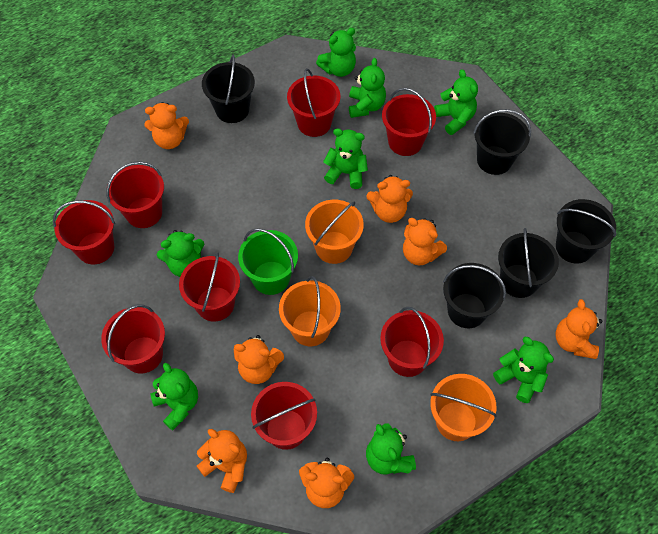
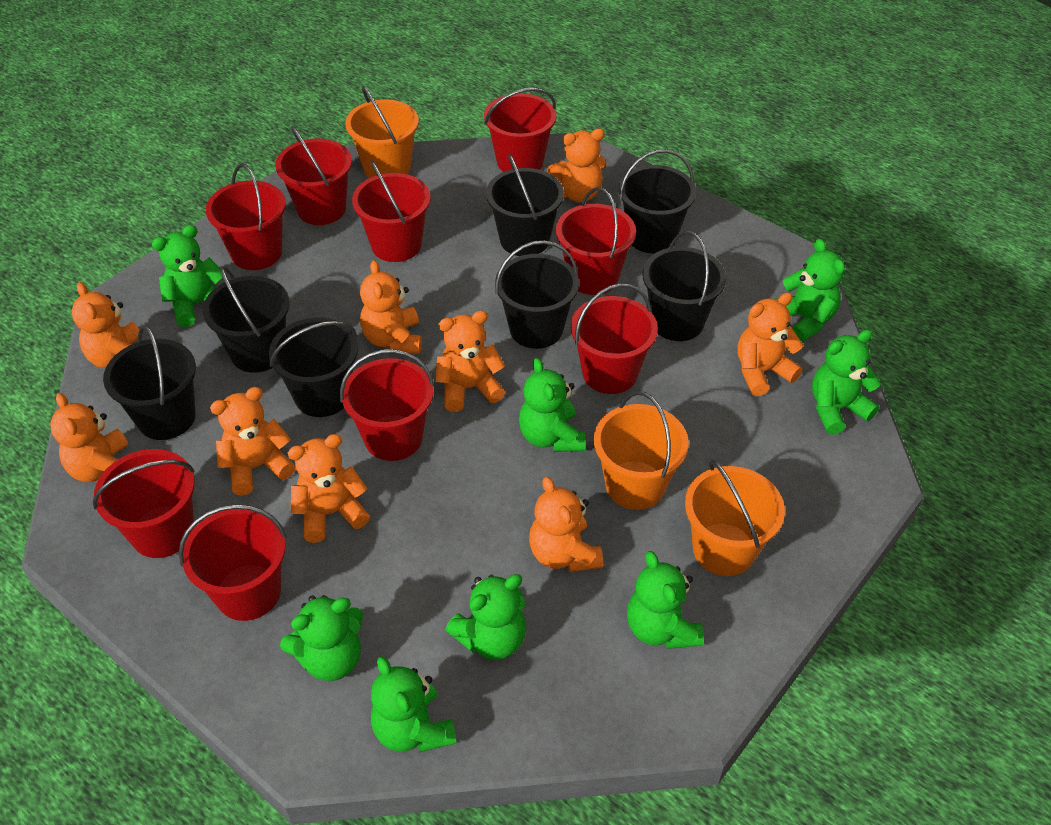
black bucket: 5 -> 7
green bucket: 1 -> 0
orange teddy bear: 7 -> 9
red bucket: 8 -> 9

